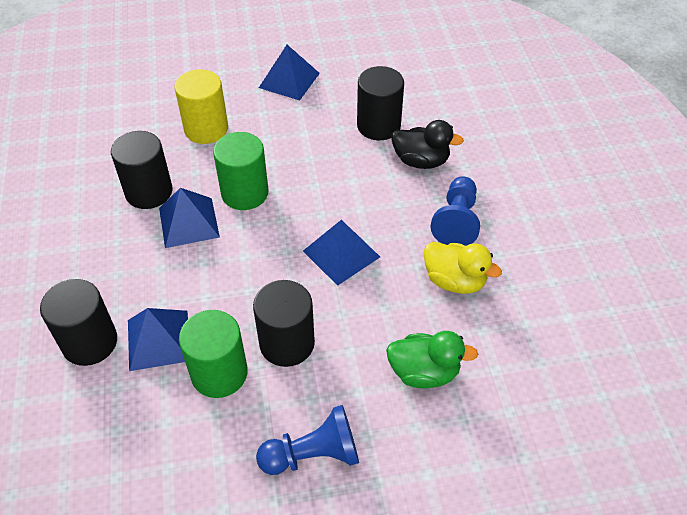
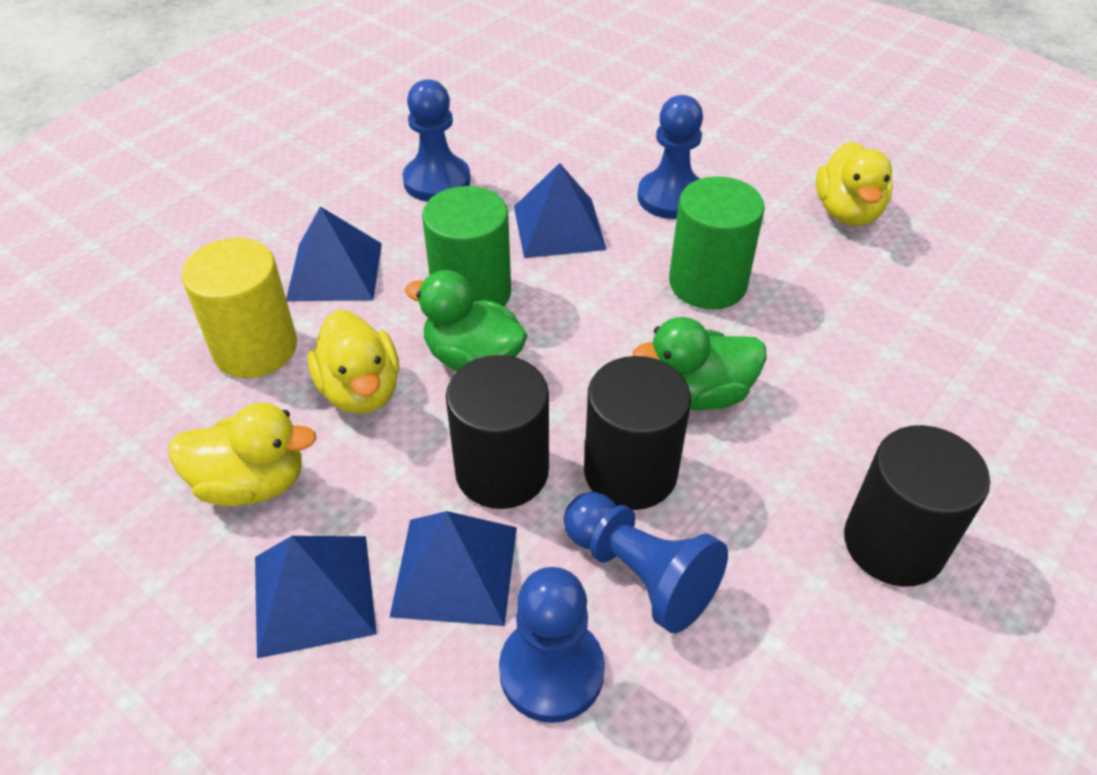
black cylinder: 4 -> 3
black duck: 1 -> 0
blue pawn: 2 -> 4
green duck: 1 -> 2
yellow duck: 1 -> 3

